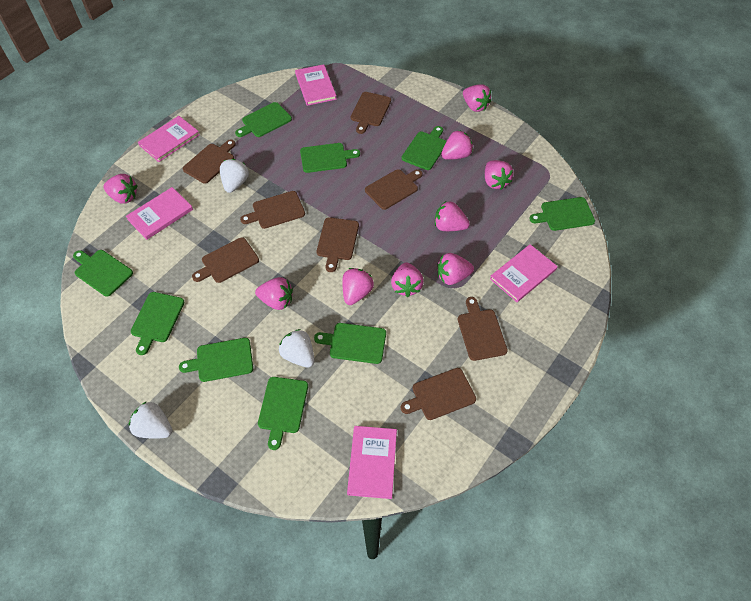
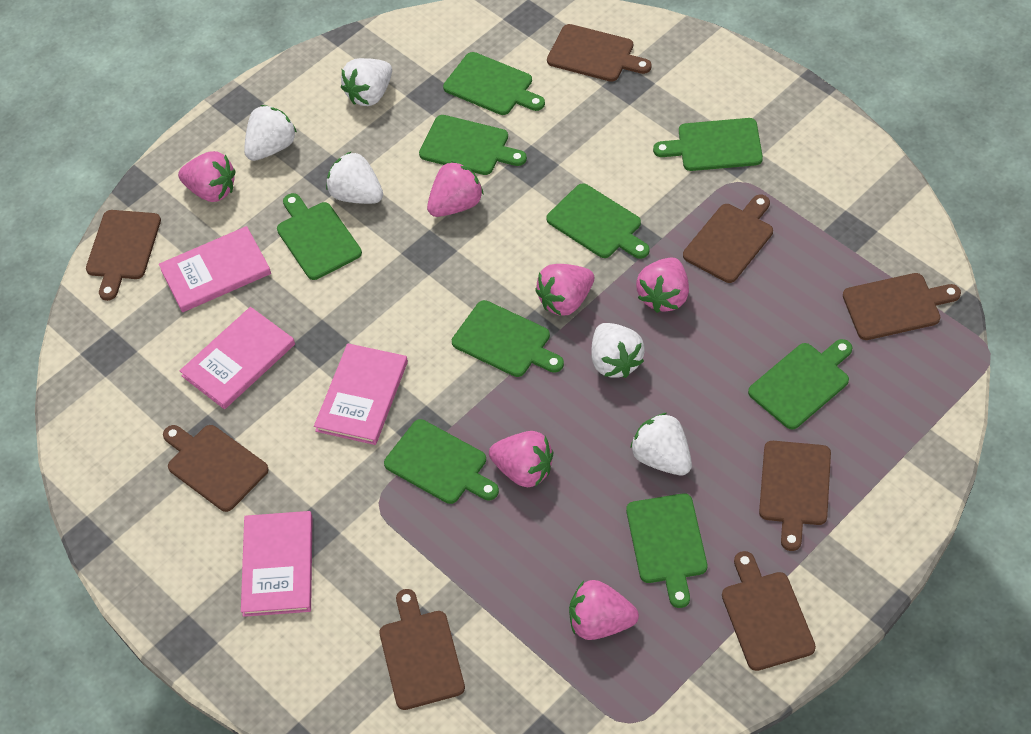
pink book: 5 -> 4
pink strawberry: 9 -> 6
white strawberry: 3 -> 5

